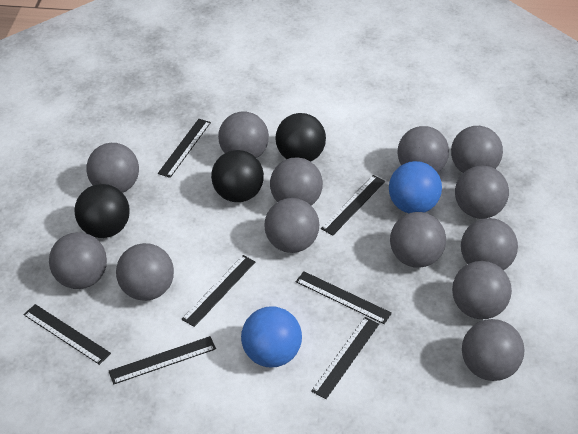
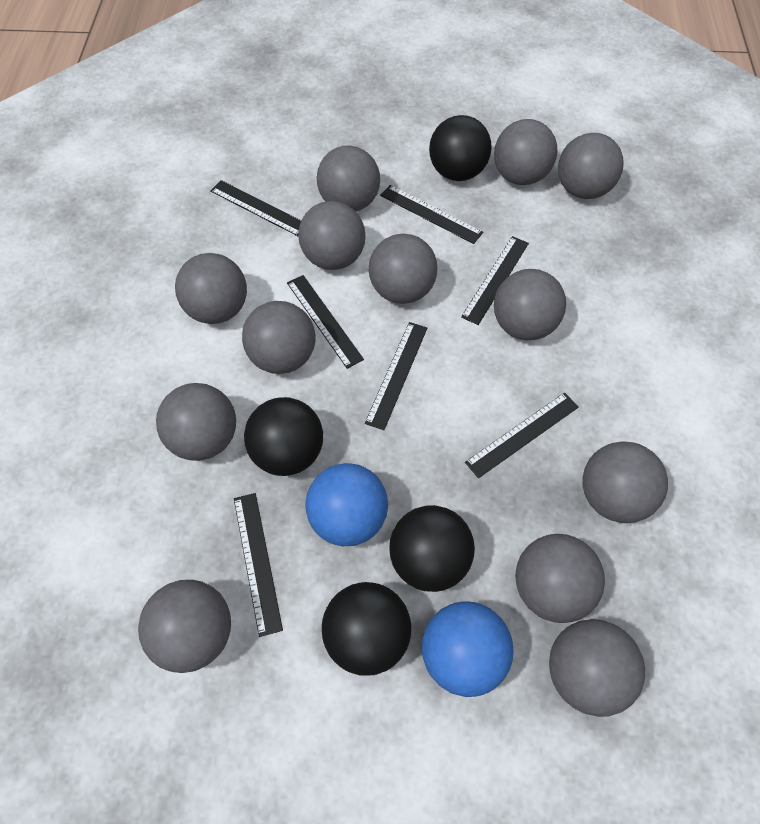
black ball: 3 -> 4

